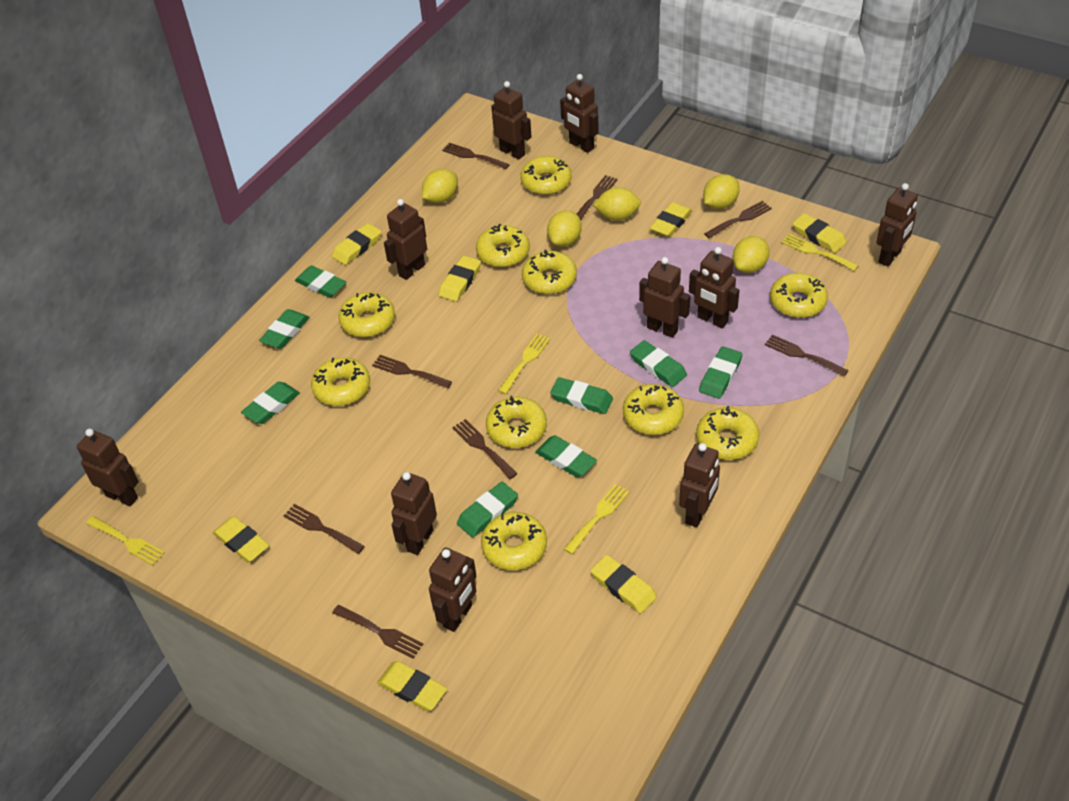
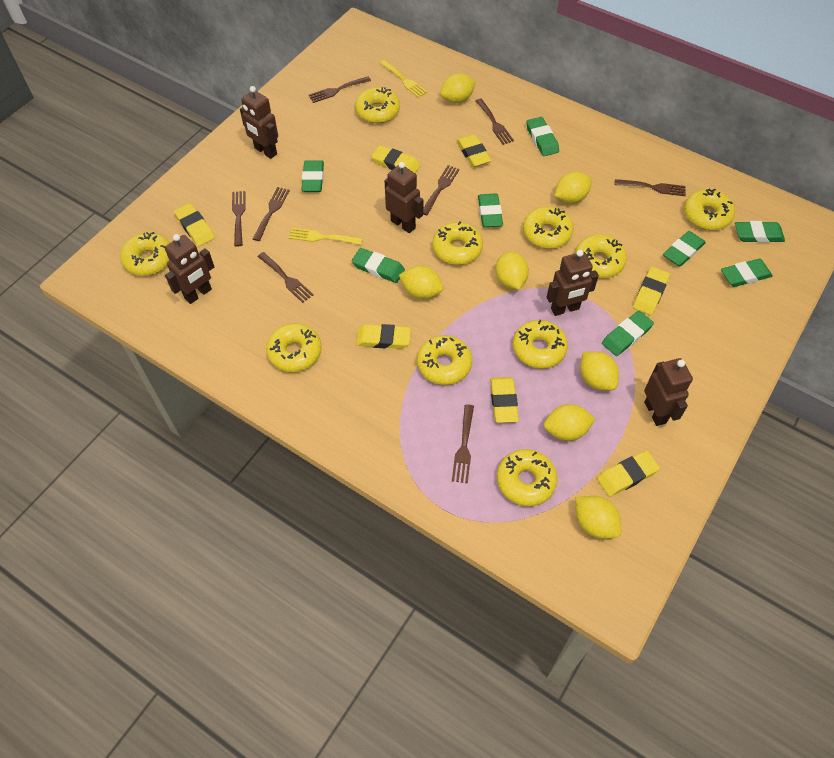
brown robot: 10 -> 5
yellow fork: 4 -> 2
yellow lemon: 5 -> 7

